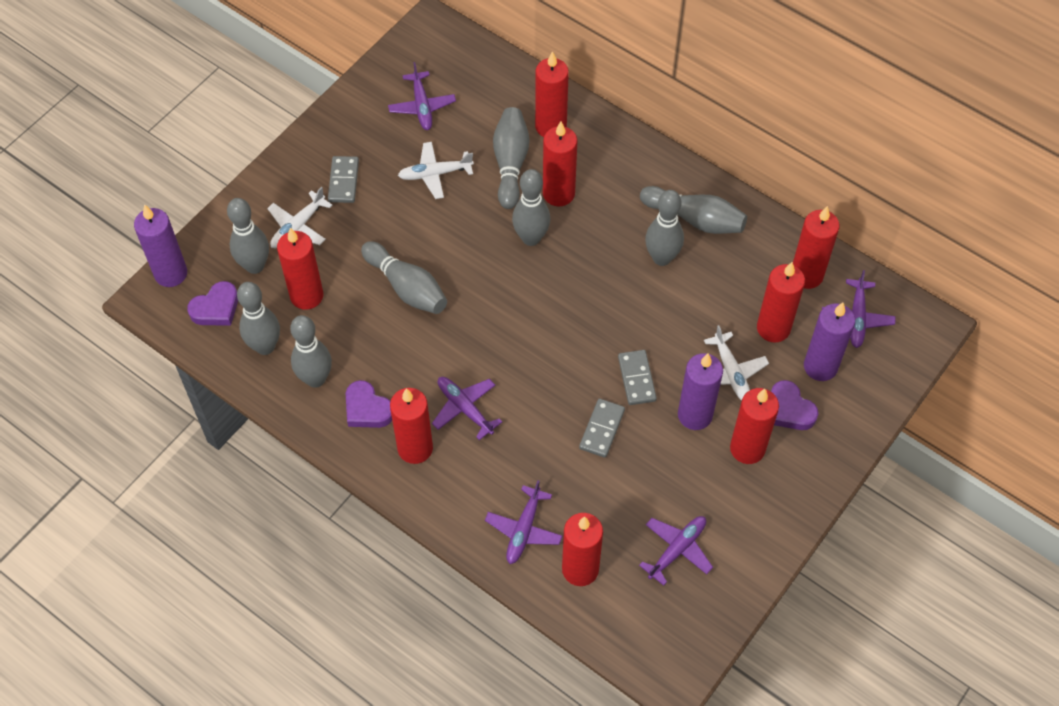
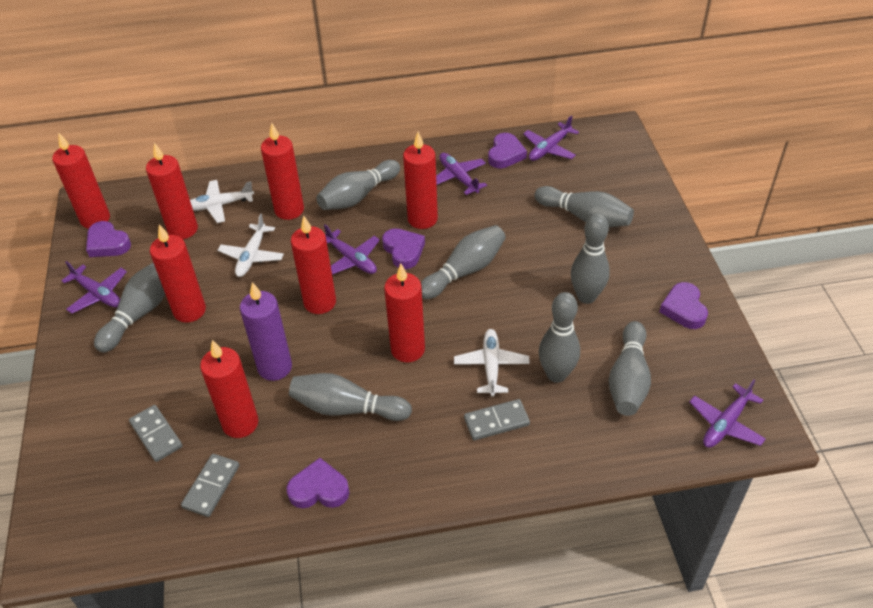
purple candle: 3 -> 1
purple heart: 3 -> 5

